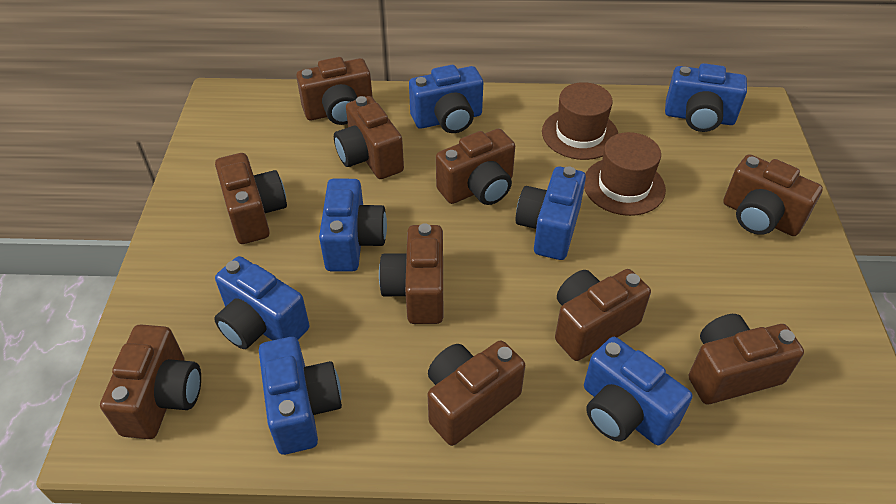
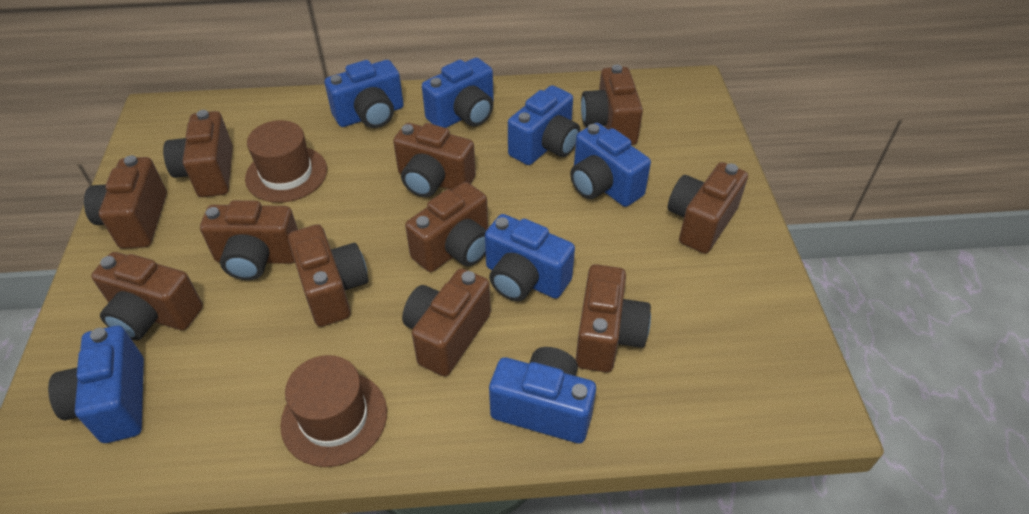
brown camera: 10 -> 11

